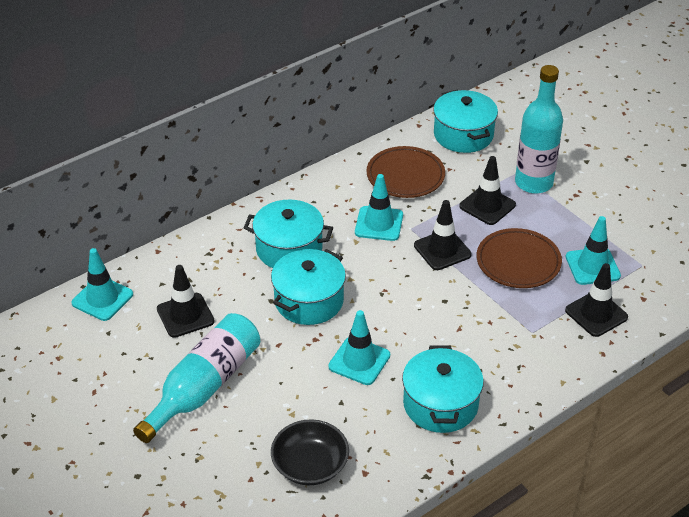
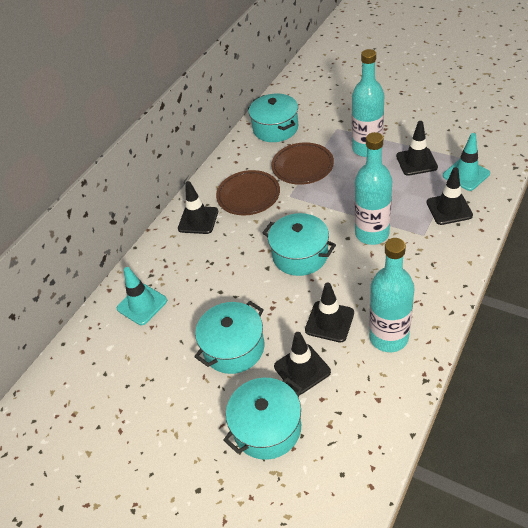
black bowl: 1 -> 0
black traffic cone: 4 -> 5
turquoise bottle: 2 -> 3
turquoise traffic cone: 4 -> 2

